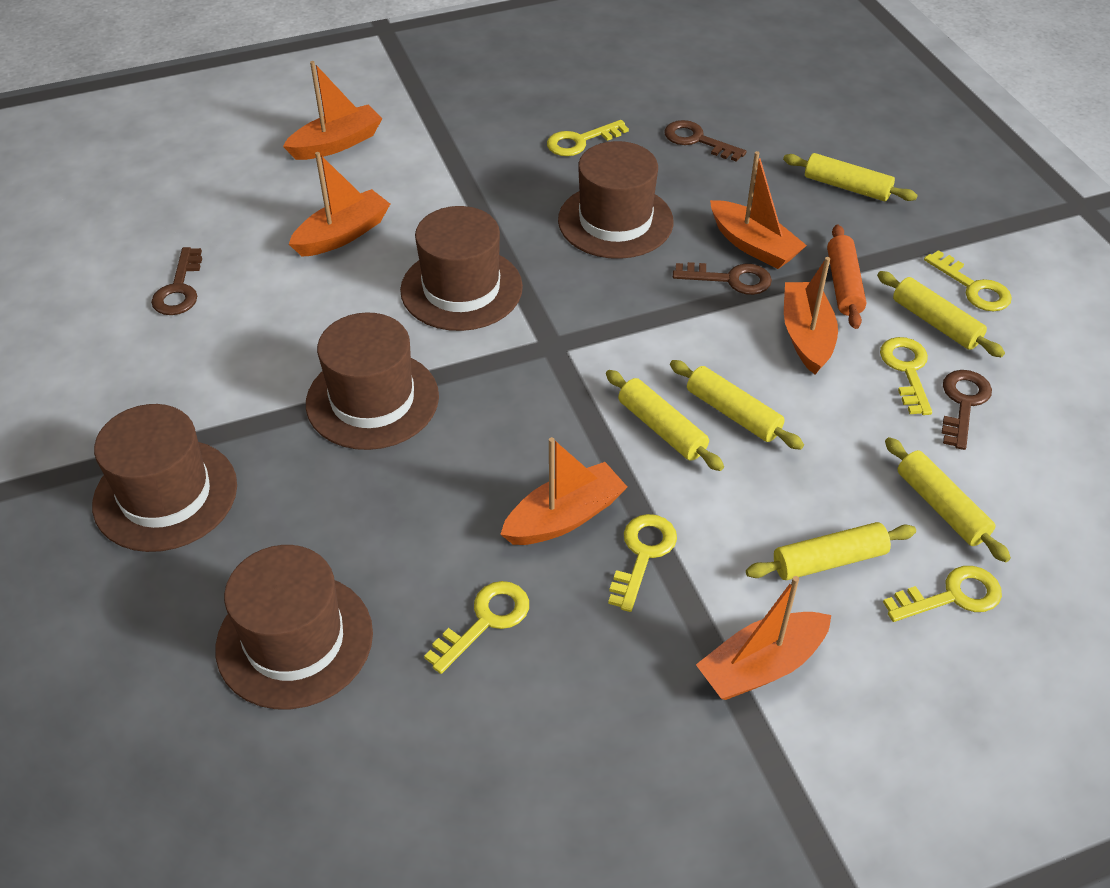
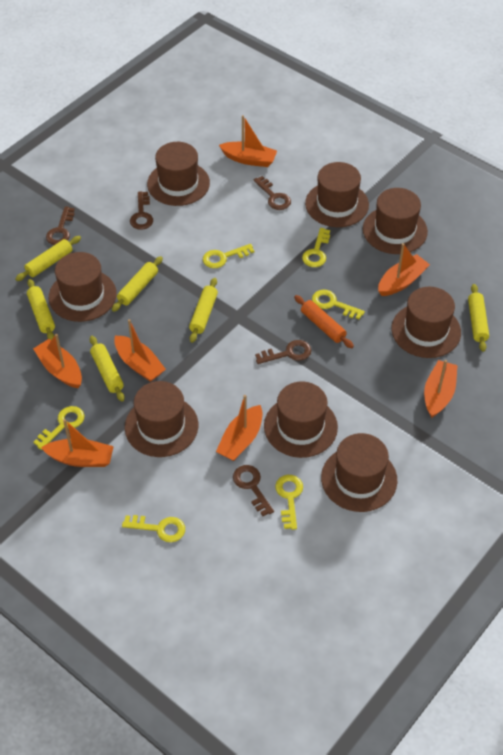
brown hat: 5 -> 8
brown key: 4 -> 5
orange boat: 6 -> 7

